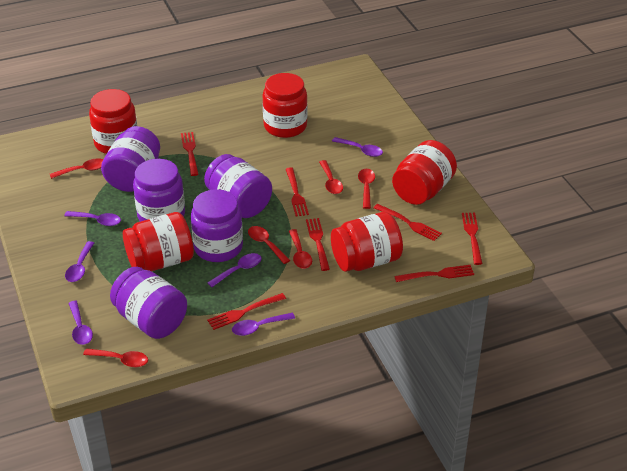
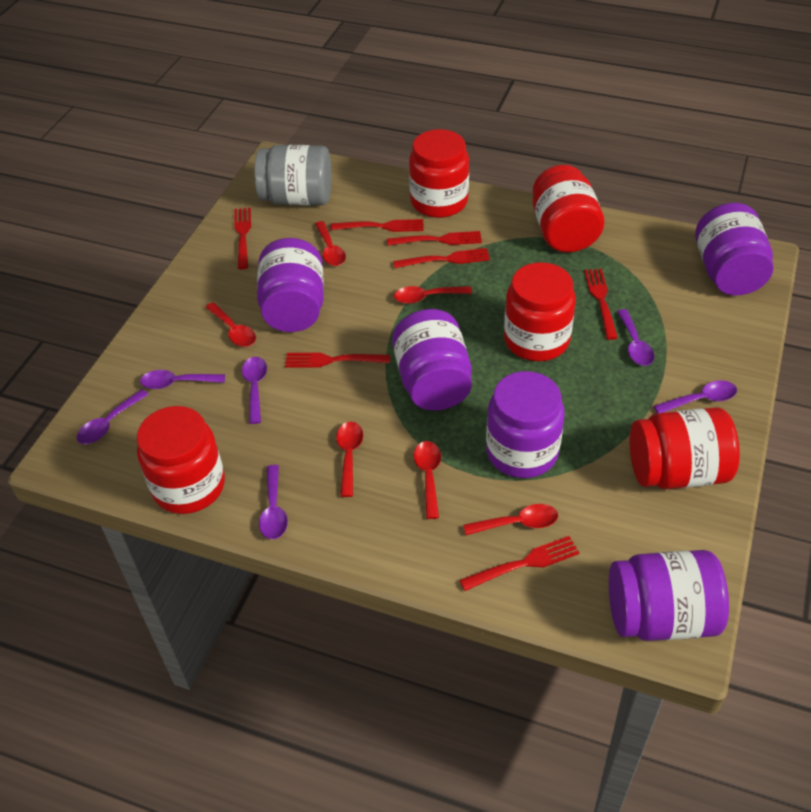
grey jar: 0 -> 1

